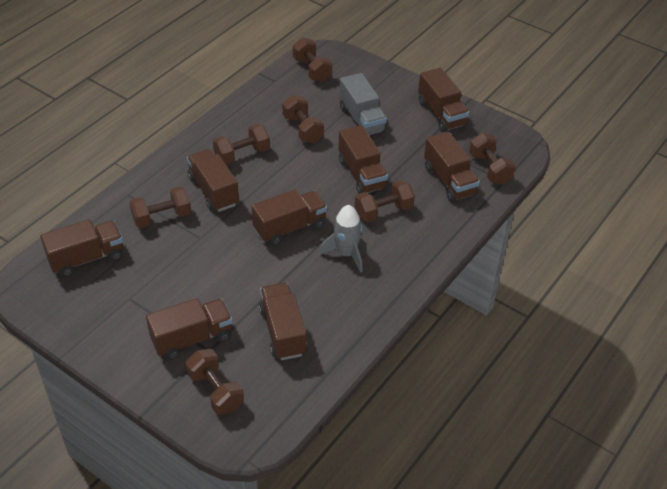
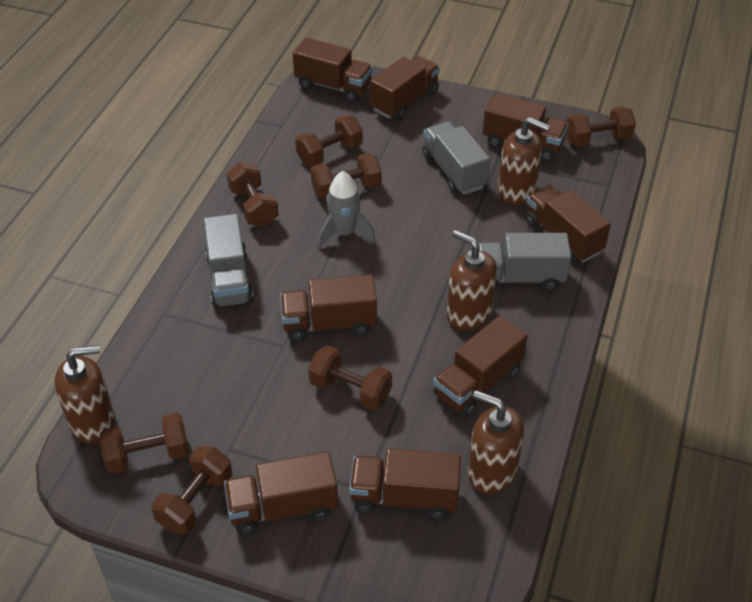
brown soap dispenser: 0 -> 4
grey truck: 1 -> 3

